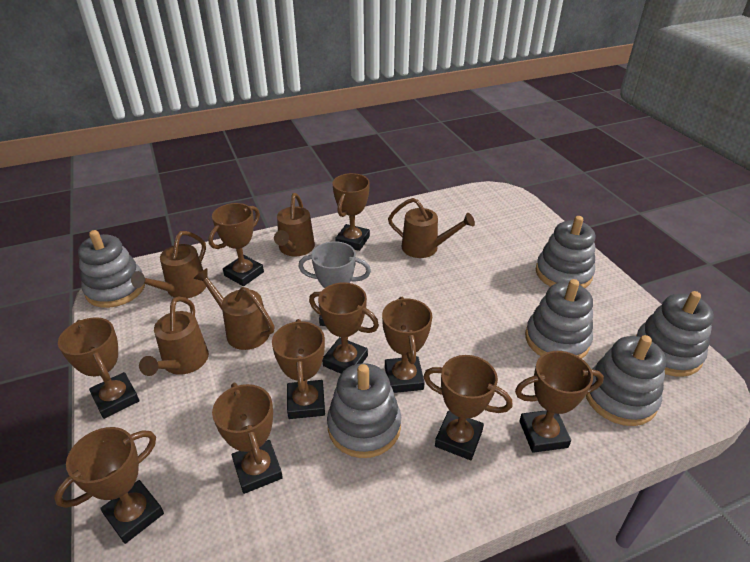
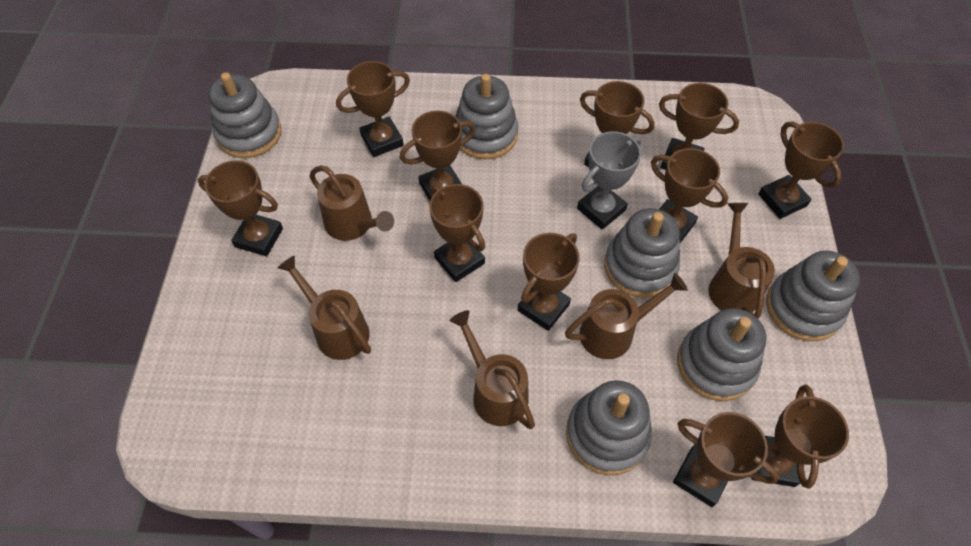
brown trophy: 10 -> 11

